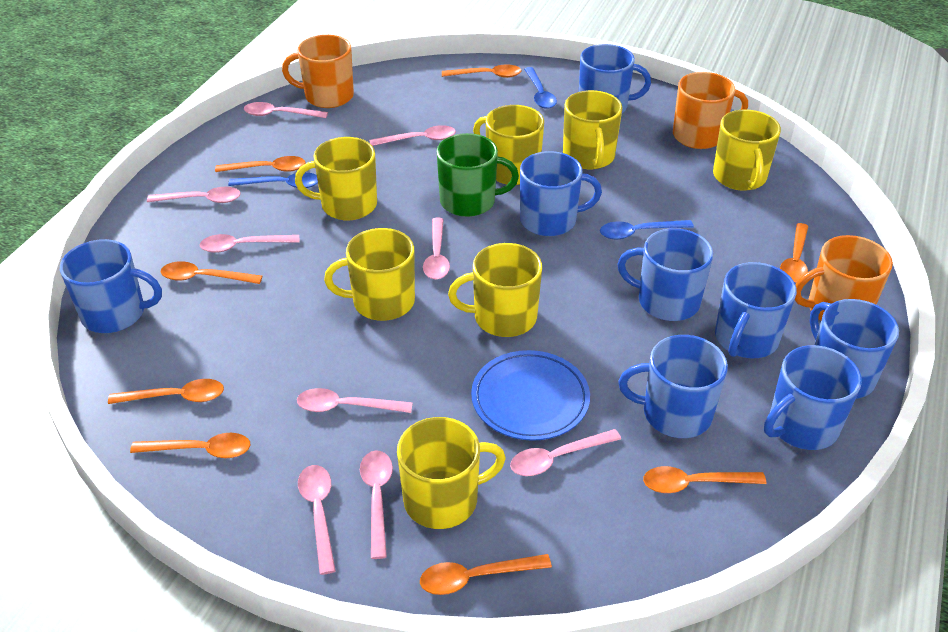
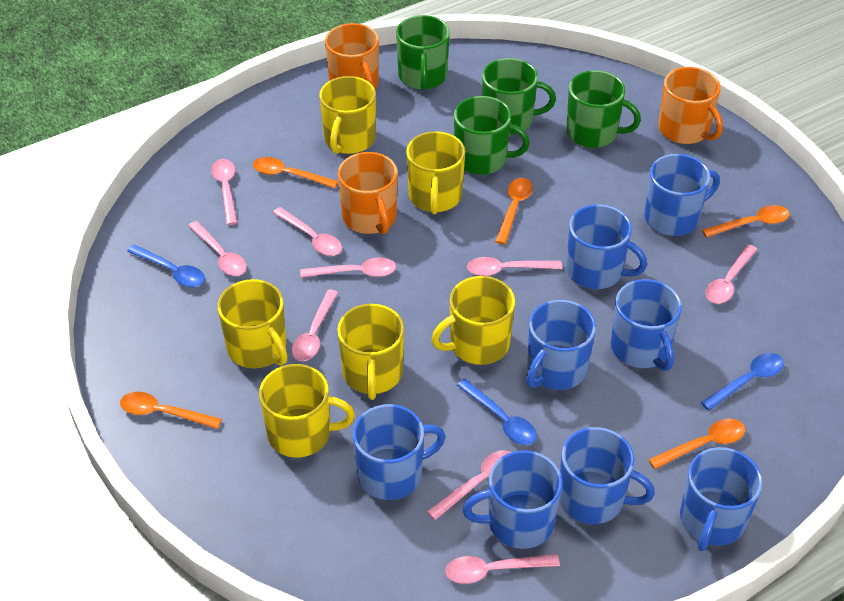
blue plate: 1 -> 0
green mug: 1 -> 4
orange spoon: 8 -> 5
yellow mug: 7 -> 6

